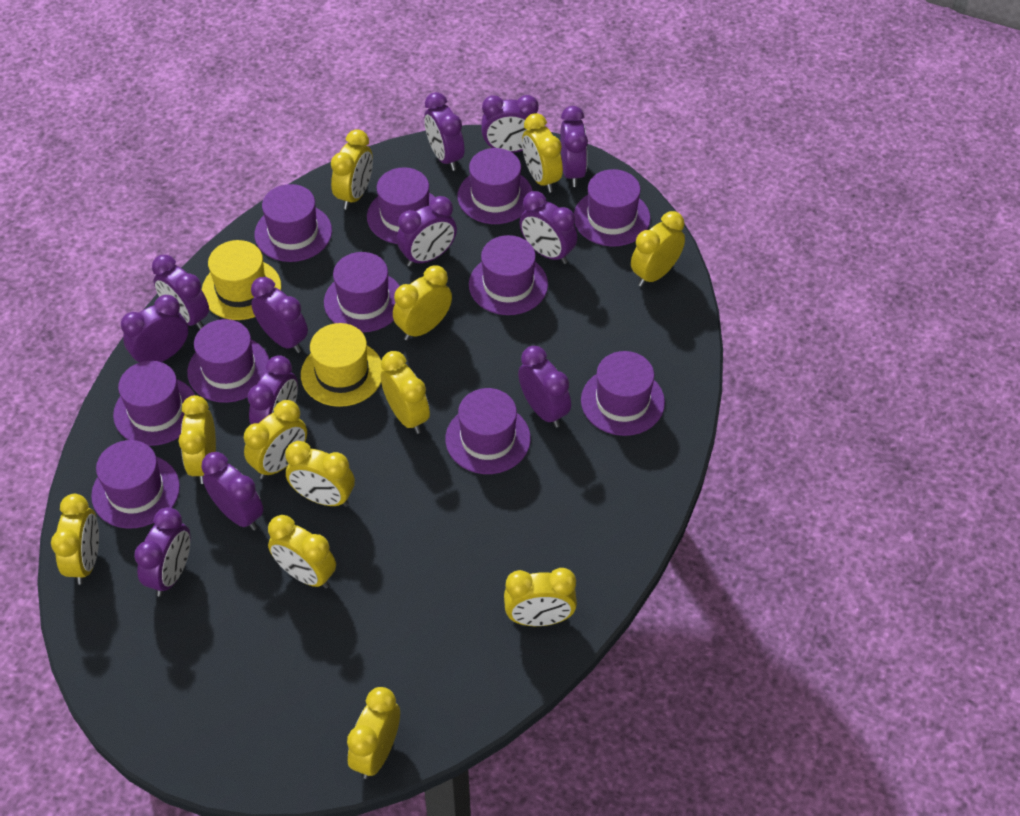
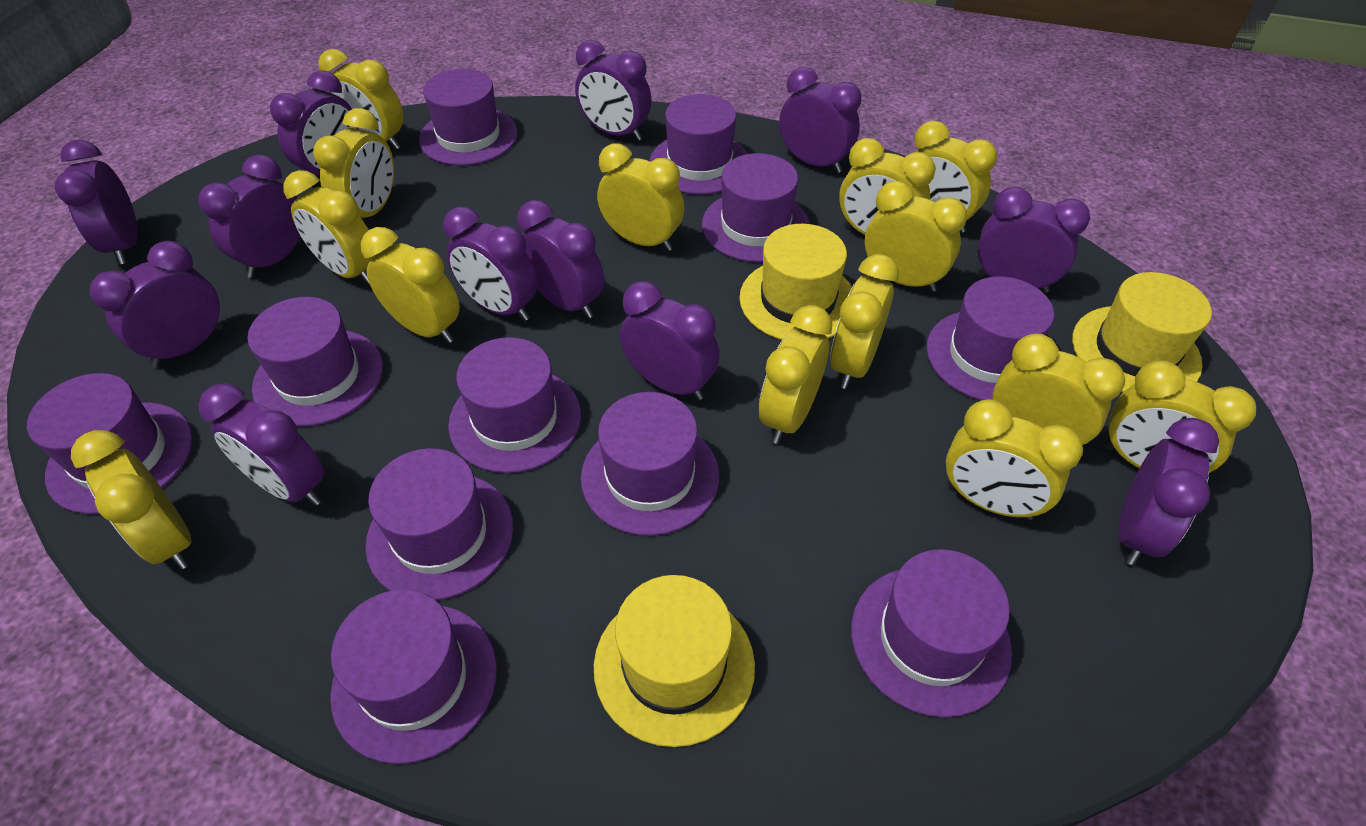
yellow clock: 12 -> 14
yellow hat: 2 -> 3

